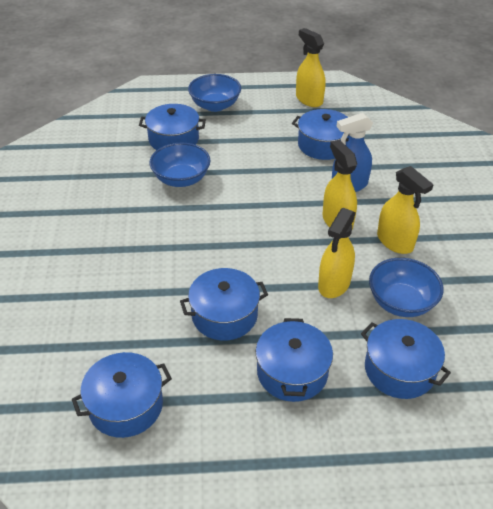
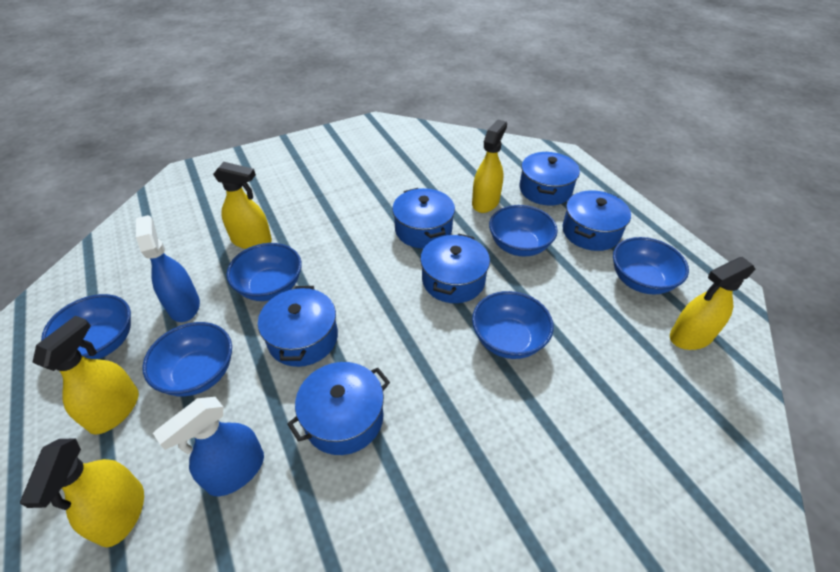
blue bowl: 3 -> 6
blue spray bottle: 1 -> 2
yellow spray bottle: 4 -> 5

